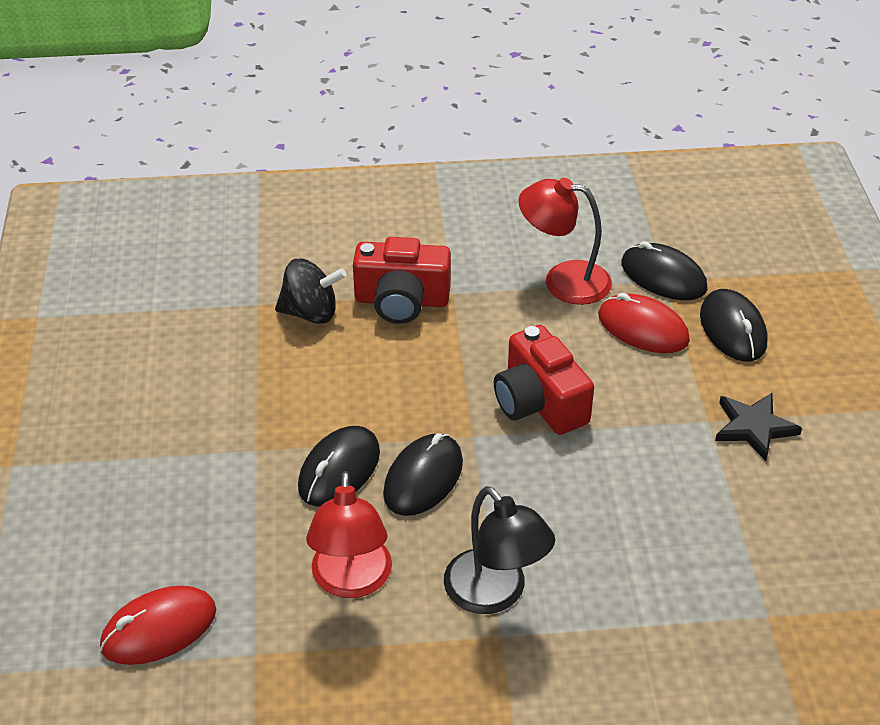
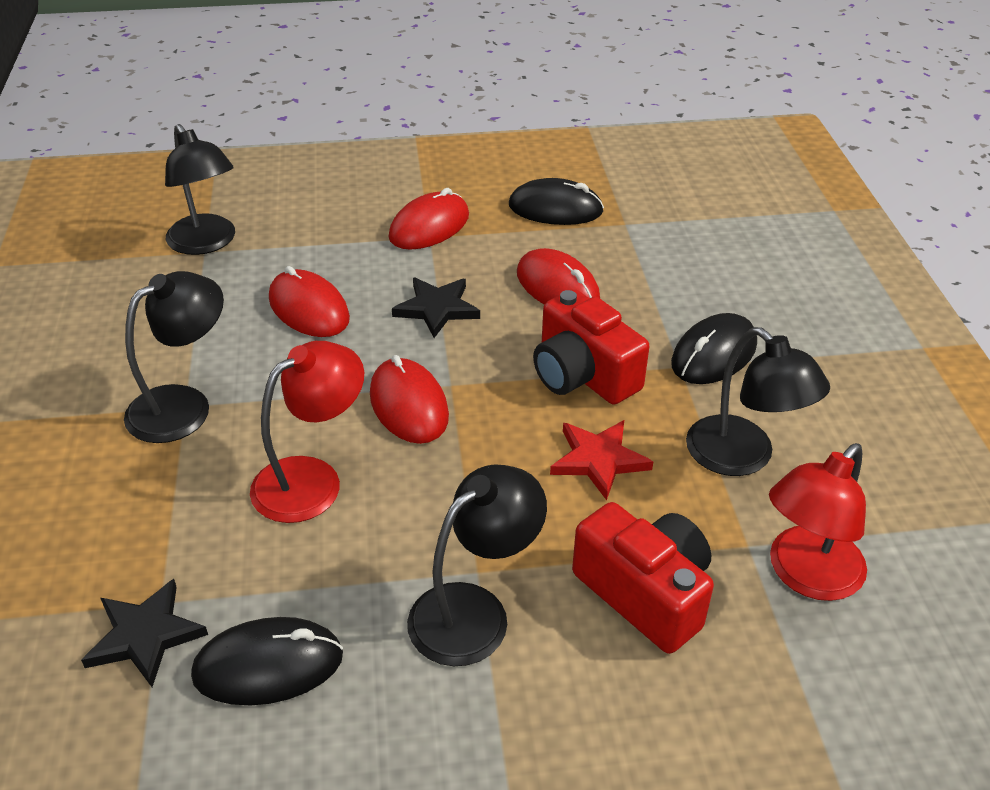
black lamp: 1 -> 4
black mouse: 4 -> 3
black spinning top: 1 -> 0
black star: 1 -> 2
red mouse: 2 -> 4
red star: 0 -> 1

